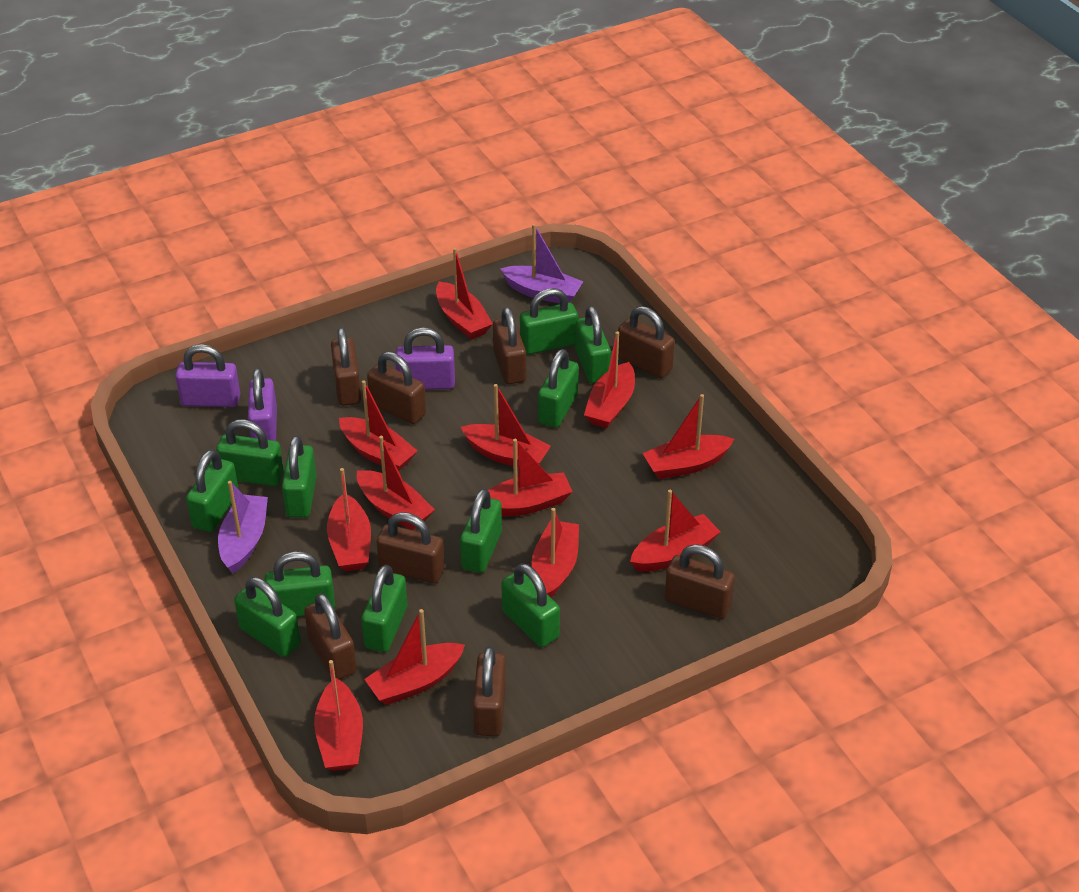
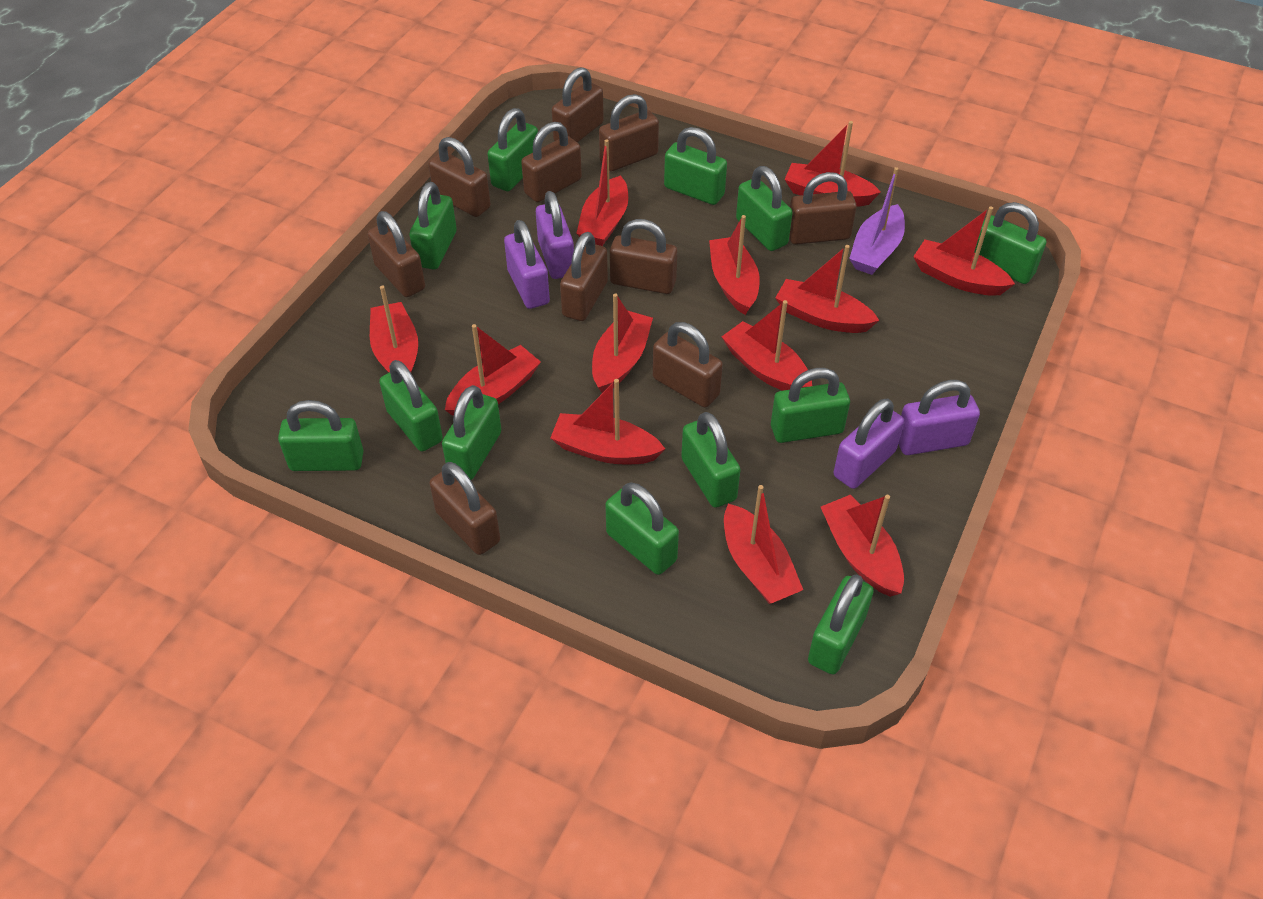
brown padlock: 8 -> 10
green padlock: 11 -> 12
purple boat: 2 -> 1
purple padlock: 3 -> 4

